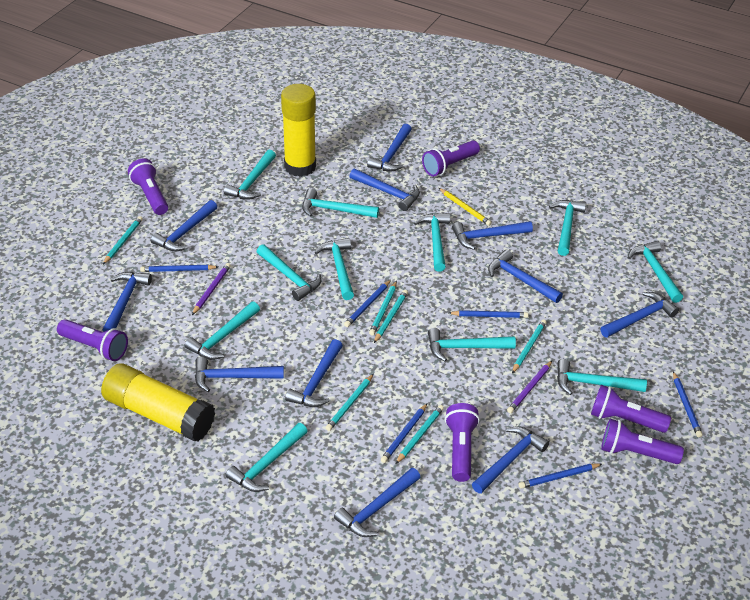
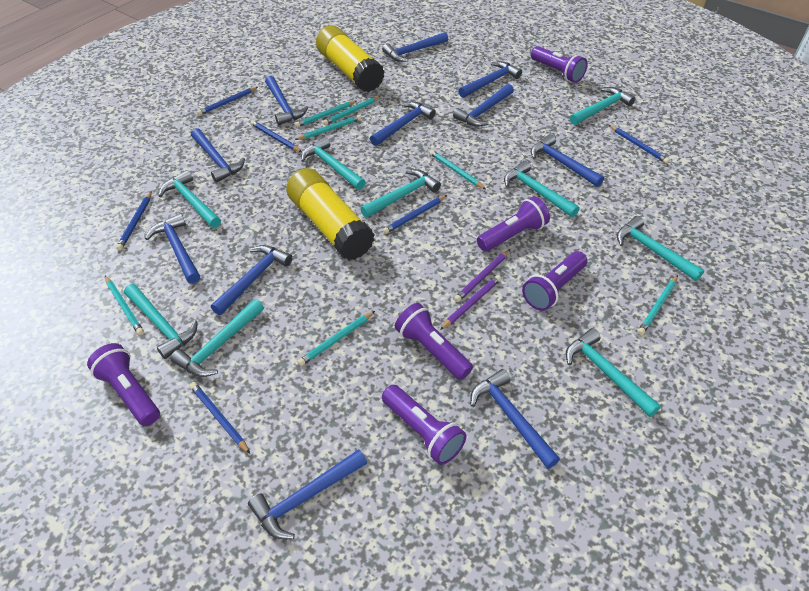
turquoise hammer: 11 -> 9
turquoise pencil: 6 -> 7
yellow pencil: 1 -> 0

